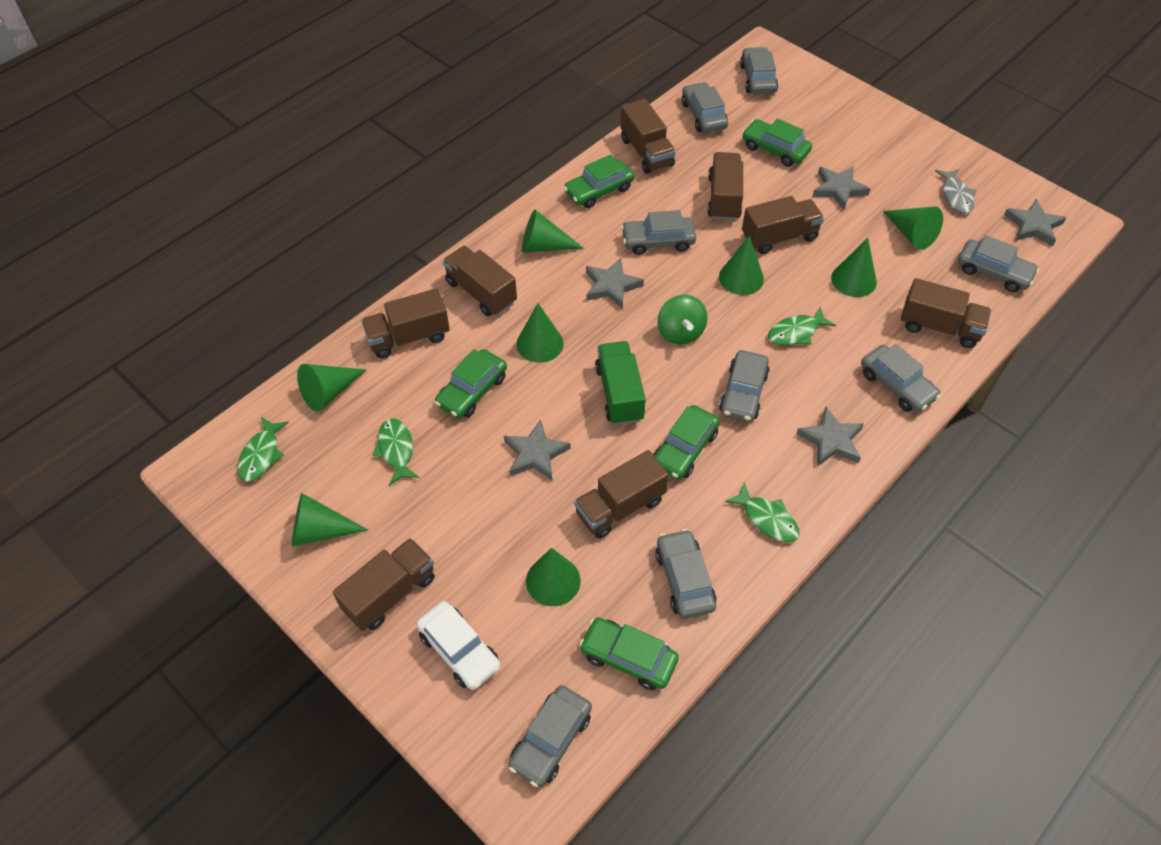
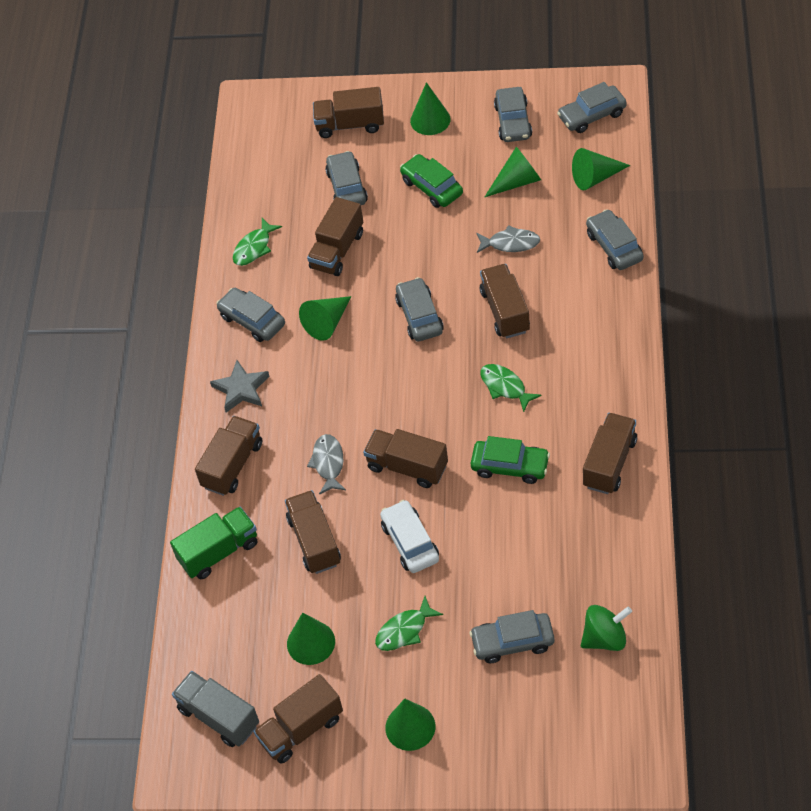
green car: 5 -> 2
green cone: 8 -> 6
green fish: 4 -> 3
grey car: 8 -> 7
grey fish: 1 -> 2
grey star: 5 -> 1
grey truck: 0 -> 1

